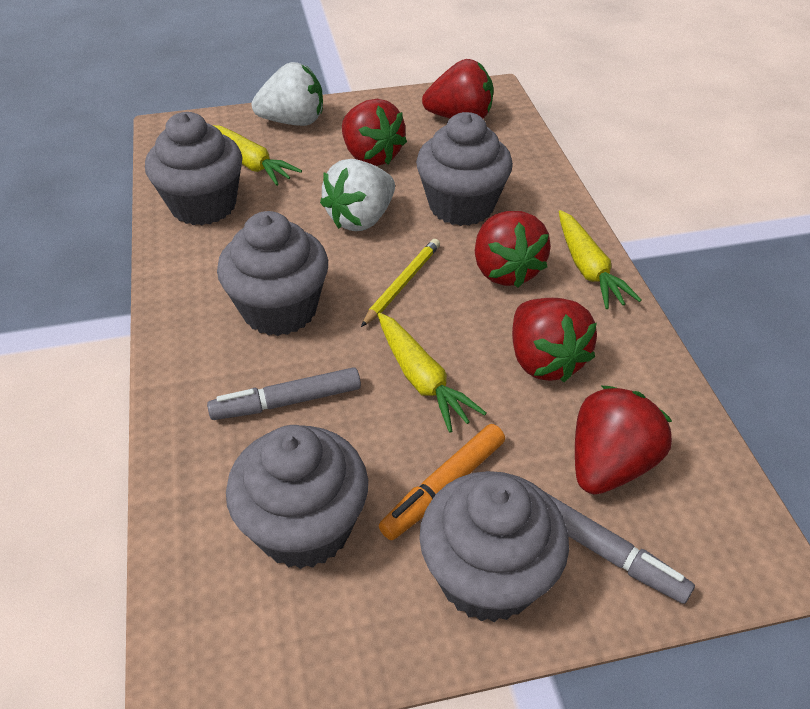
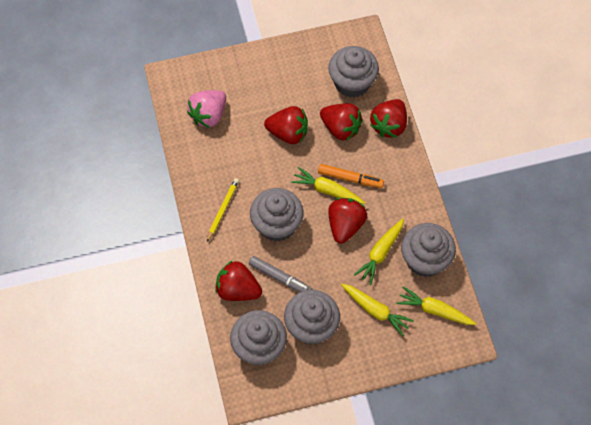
grey marker: 2 -> 1
pink strawberry: 0 -> 1
white strawberry: 2 -> 0
yellow carrot: 3 -> 4

